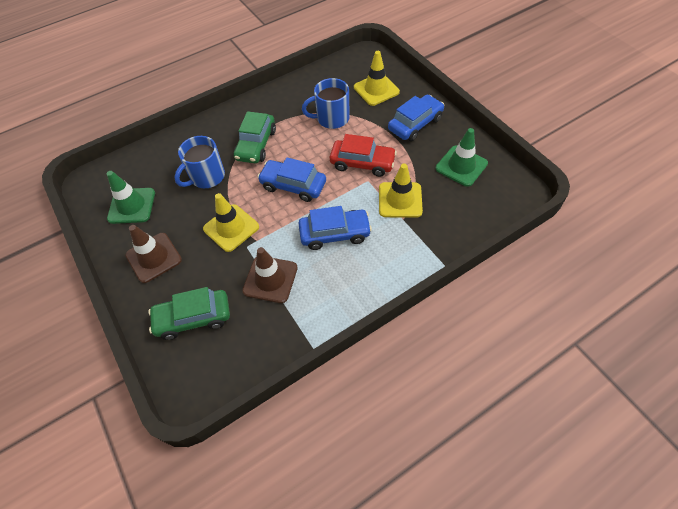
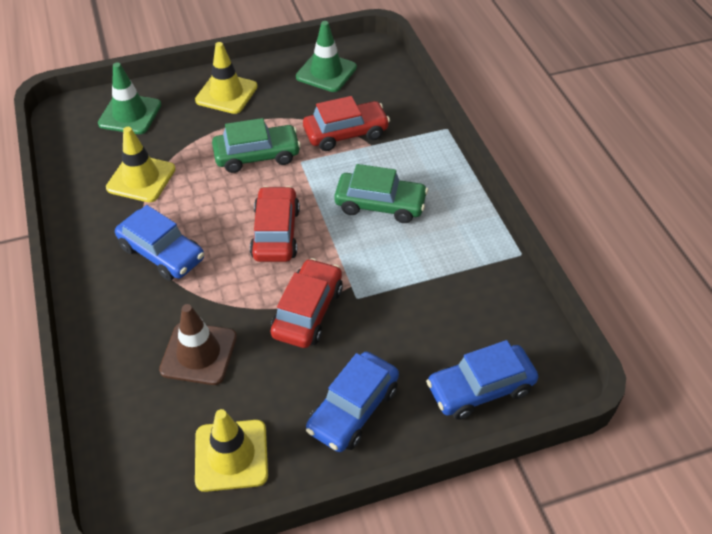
blue mug: 2 -> 0
brown traffic cone: 2 -> 1
red car: 1 -> 3

